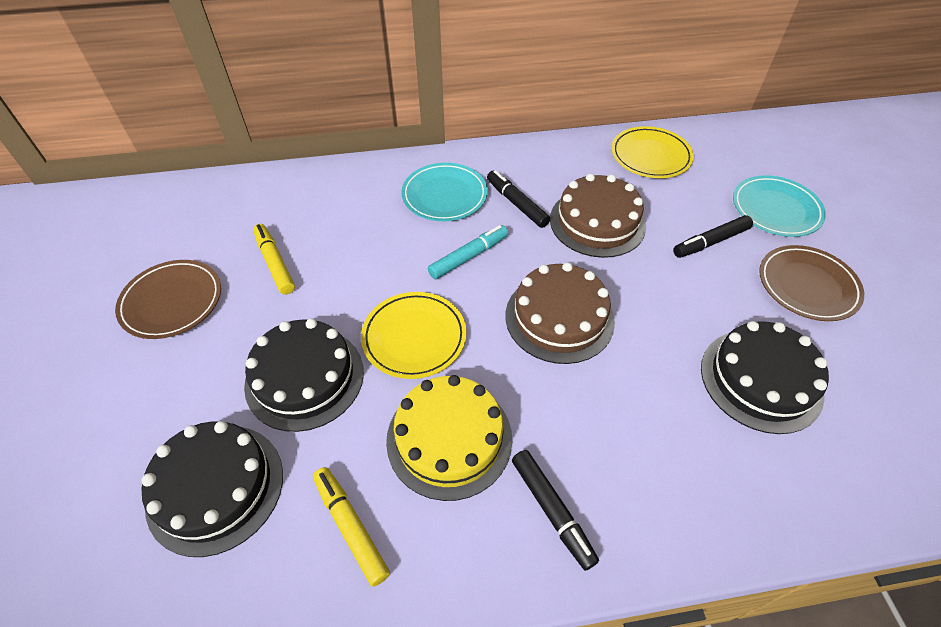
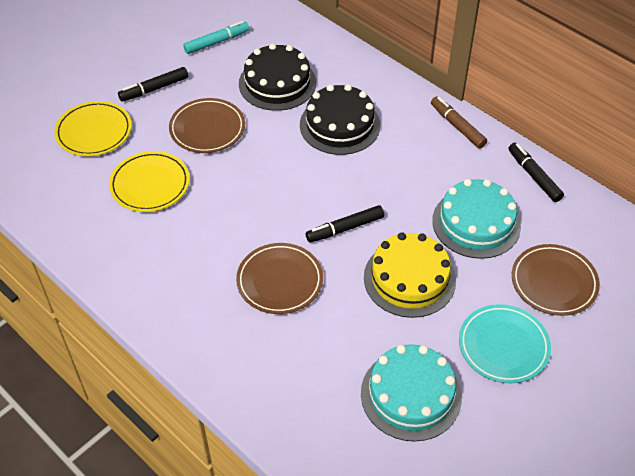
black cake: 3 -> 2
brown cake: 2 -> 0
brown marker: 0 -> 1
brown plate: 2 -> 3
turquoise cake: 0 -> 2
turquoise plate: 2 -> 1
yellow marker: 2 -> 0

